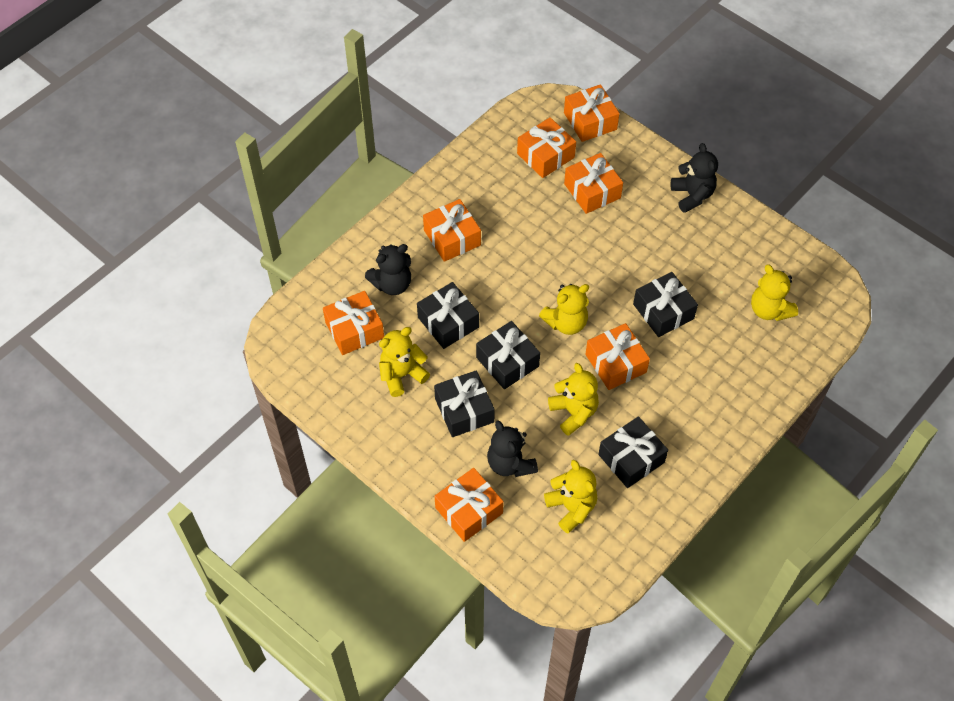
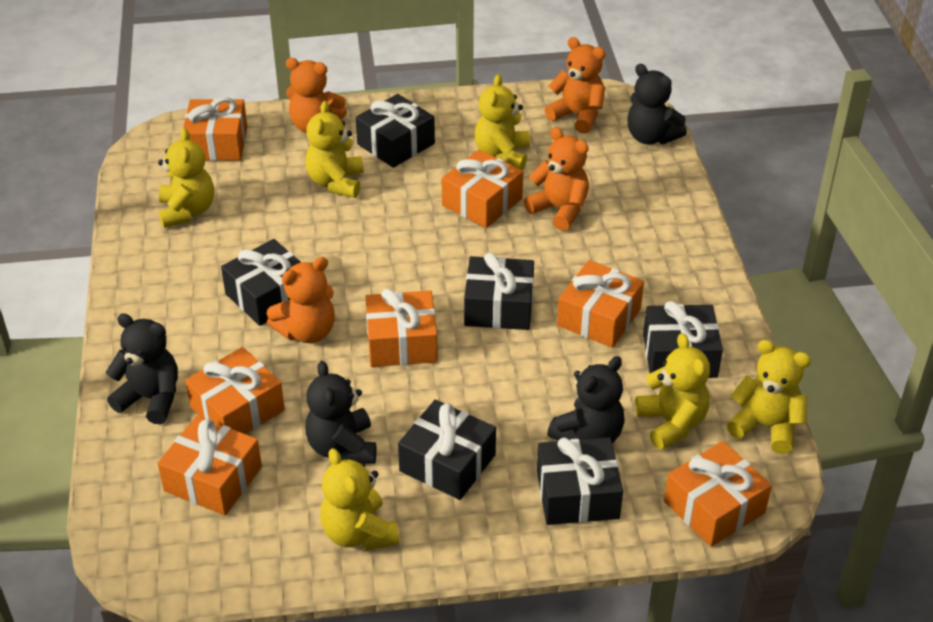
black gift: 5 -> 6
black teddy bear: 3 -> 4
orange teddy bear: 0 -> 4
yellow teddy bear: 5 -> 6

